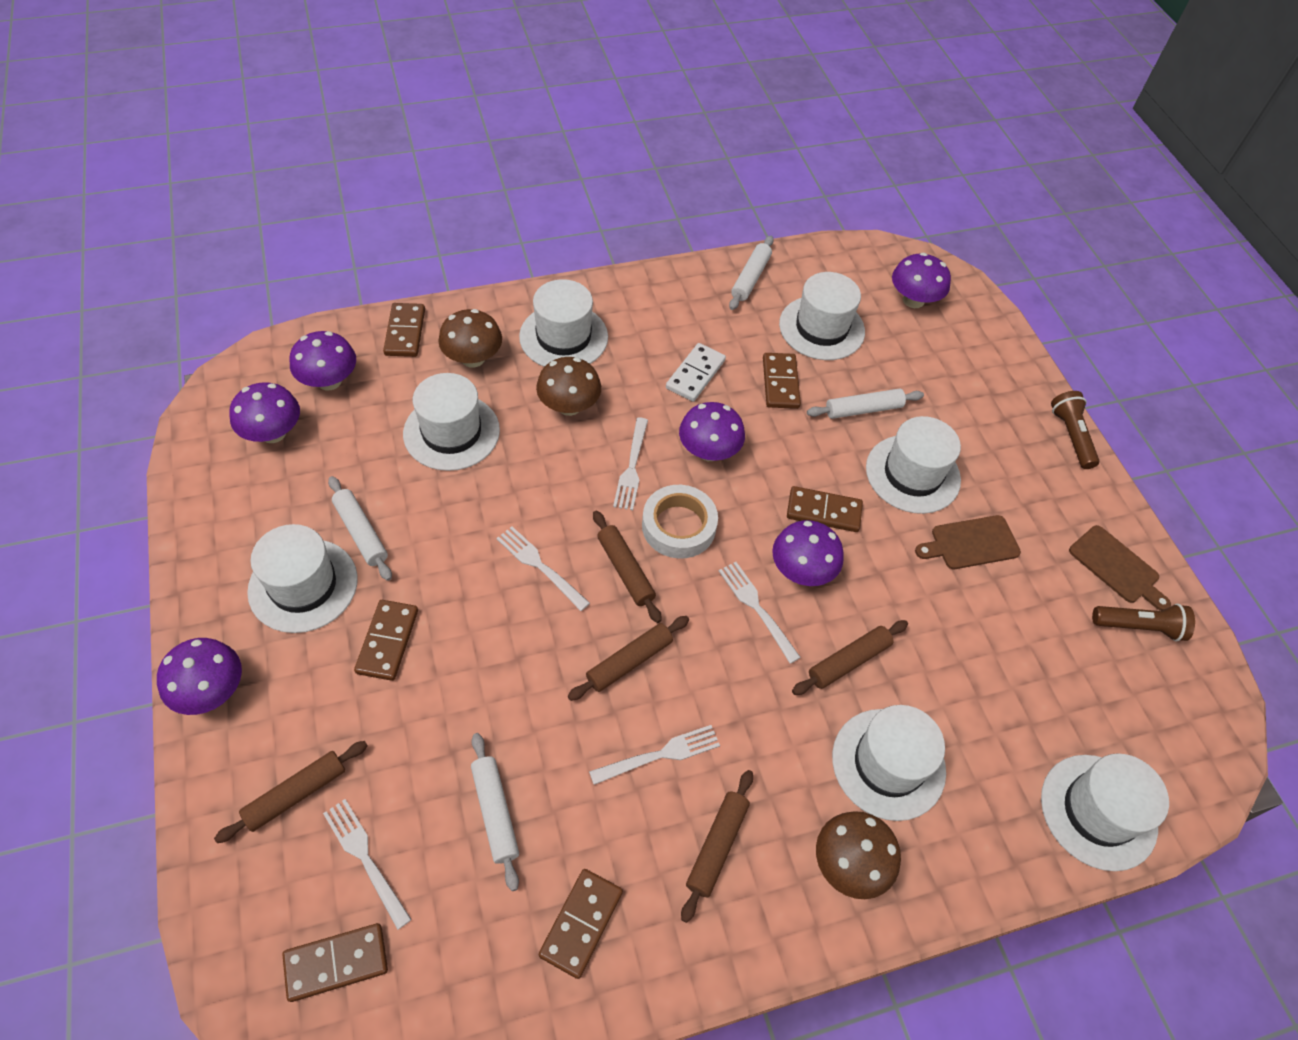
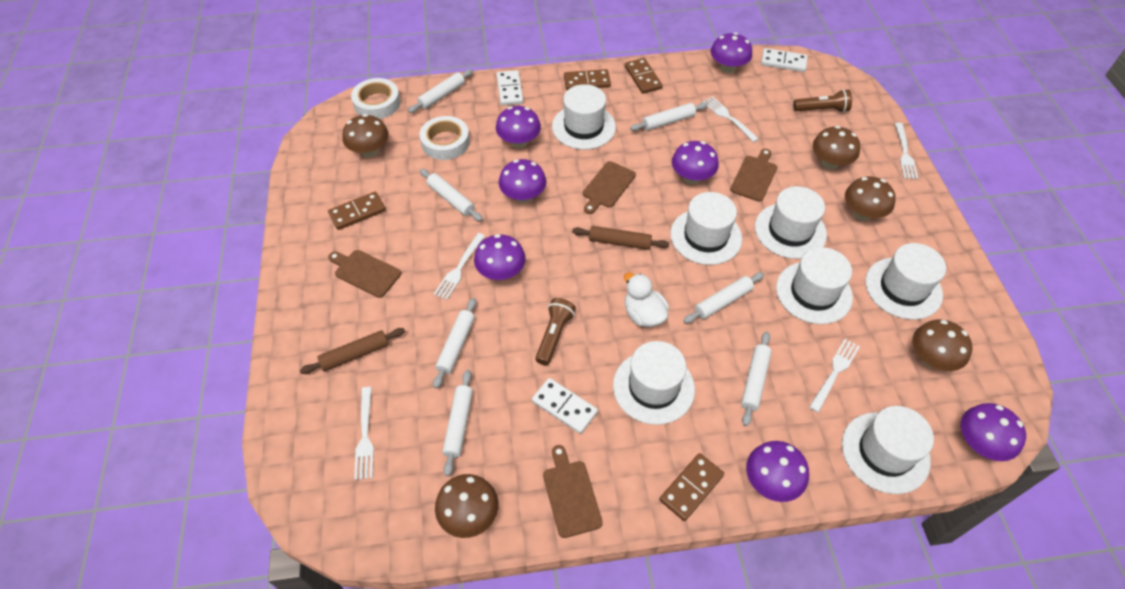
brown cutting board: 2 -> 4
brown domino: 6 -> 4
brown mushroom: 3 -> 5
brown rolling pin: 5 -> 2
purple mushroom: 6 -> 7
white domino: 1 -> 3
white duck: 0 -> 1
white rolling pin: 4 -> 7
white tape: 1 -> 2

